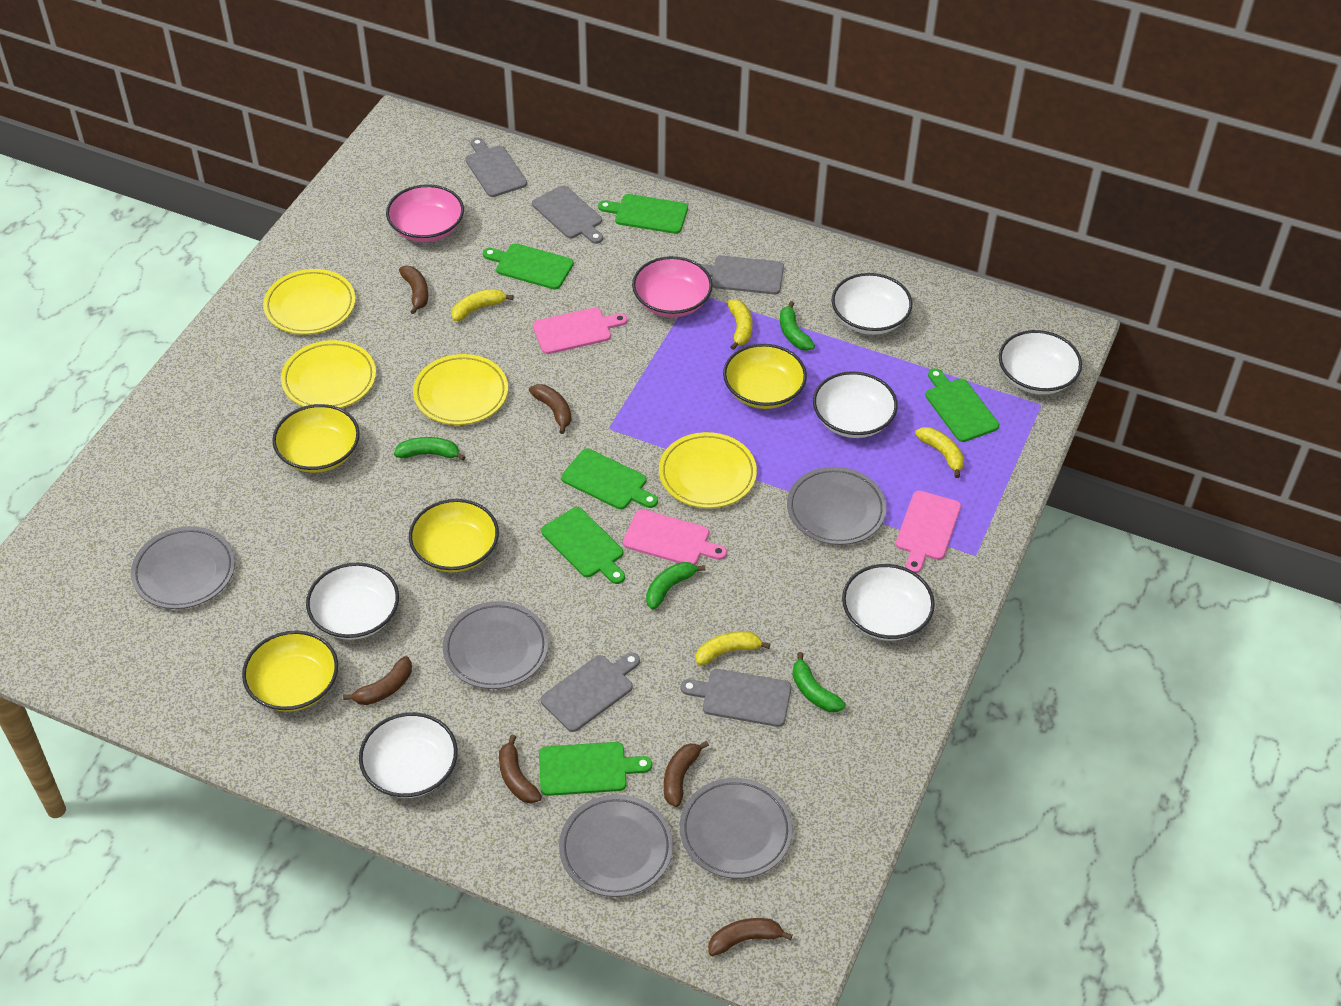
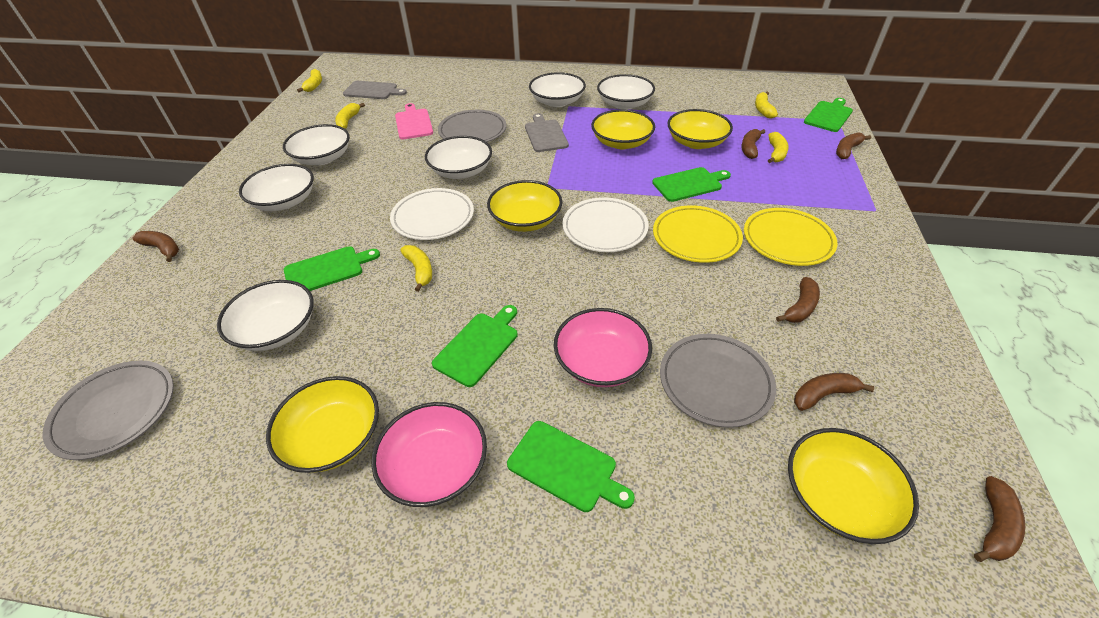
green banana: 4 -> 0
green cutting board: 6 -> 5
grey cutting board: 5 -> 2
grey plate: 5 -> 3
pink cutting board: 3 -> 1
white plate: 0 -> 2
yellow banana: 4 -> 5
yellow bowl: 4 -> 5
yellow plate: 4 -> 2

